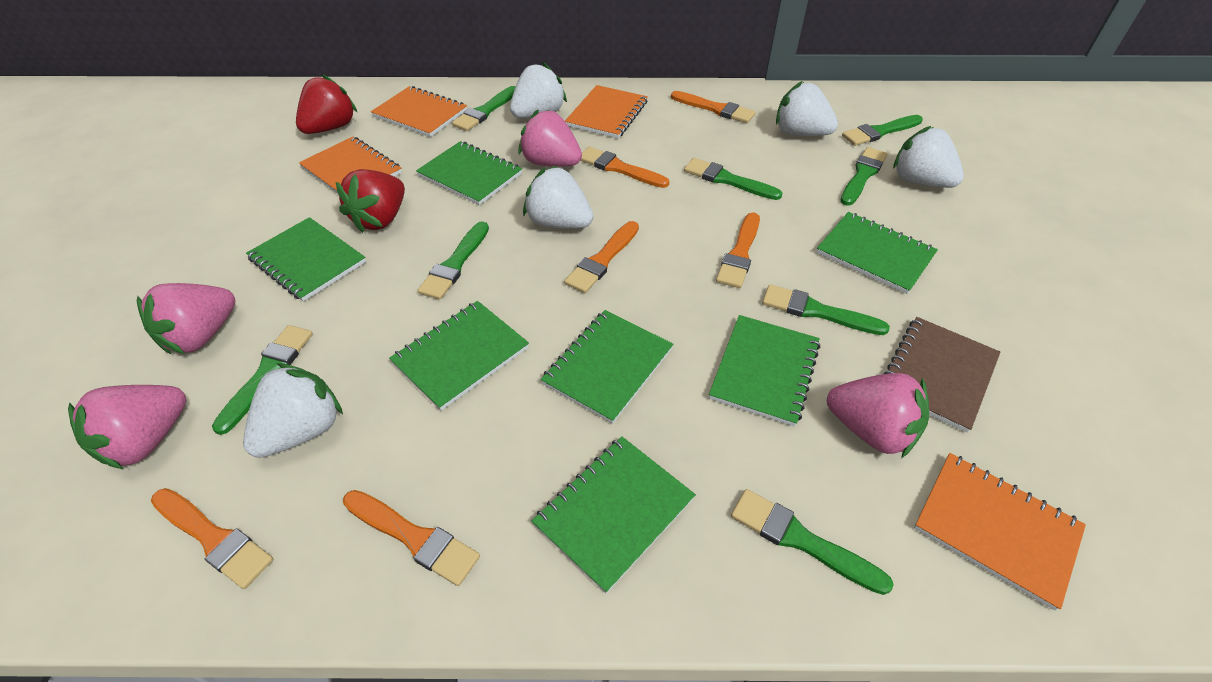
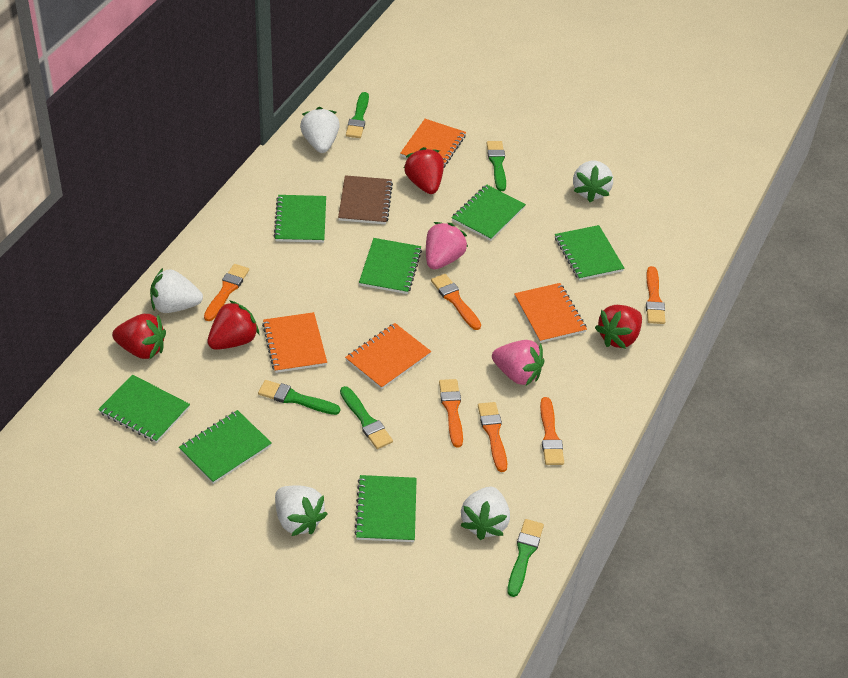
green brush: 8 -> 5
pink strawberry: 4 -> 2
red strawberry: 2 -> 4

